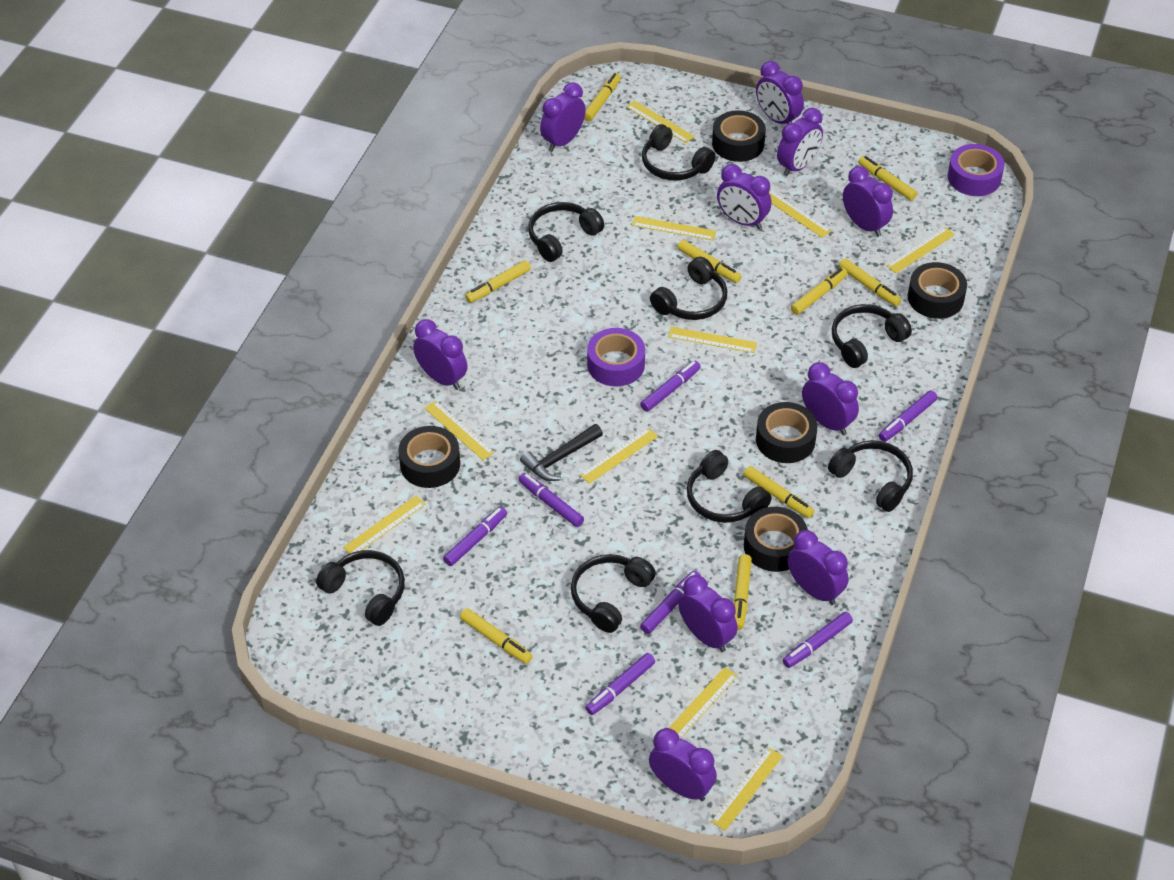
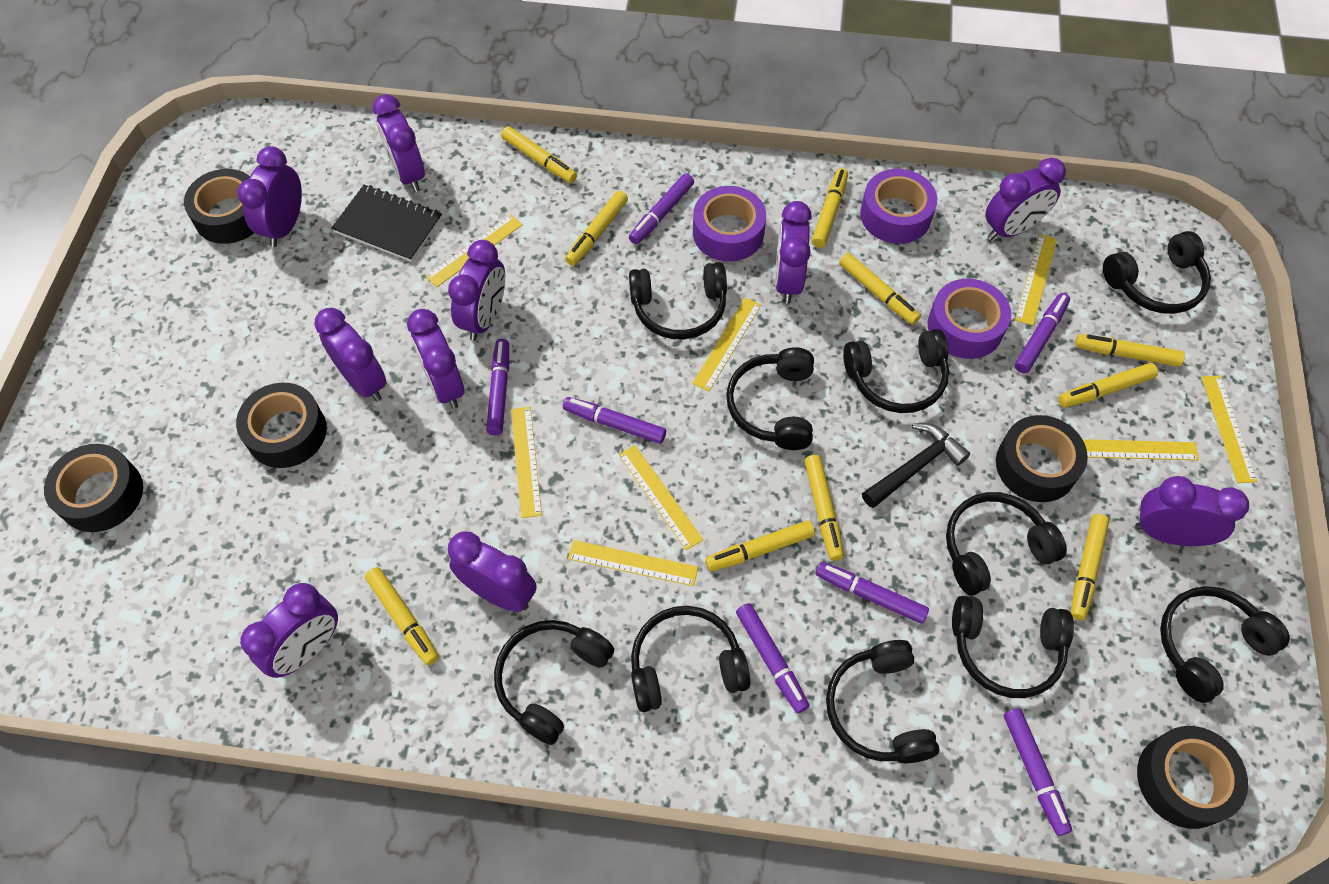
black headphones: 8 -> 10
black notebook: 0 -> 1
purple tape: 2 -> 3
yellow marker: 9 -> 10
yellow ruler: 10 -> 8

